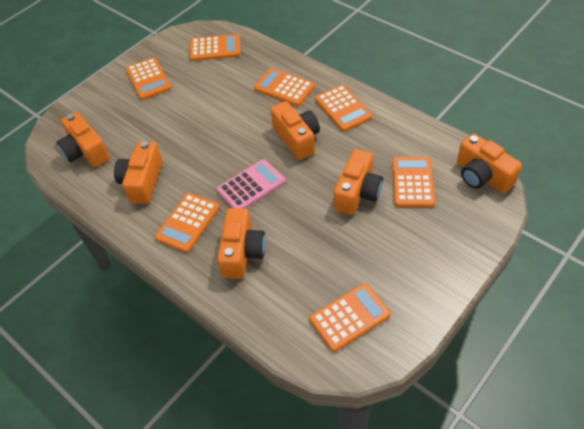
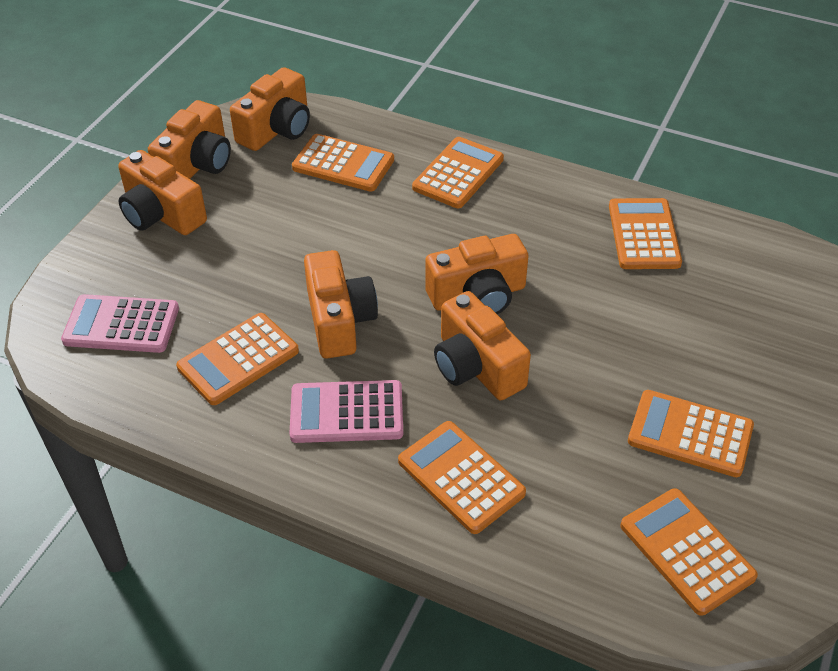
pink calculator: 1 -> 2

